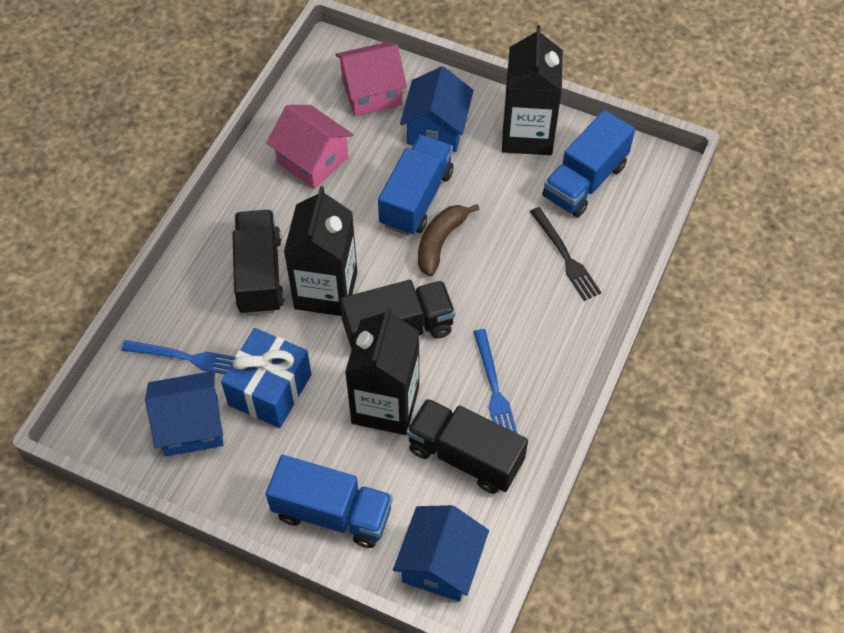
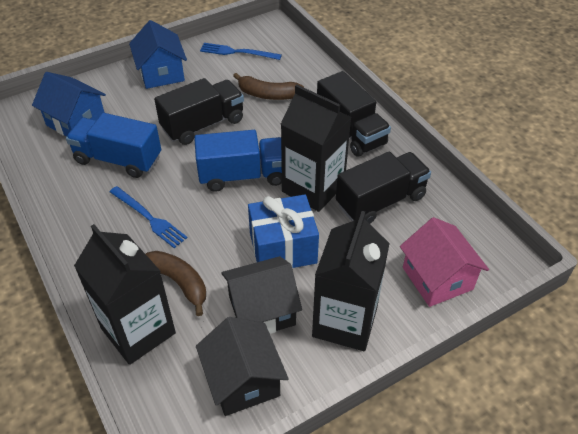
black fork: 1 -> 0
black house: 0 -> 2
blue house: 3 -> 2
blue truck: 3 -> 2
brown banana: 1 -> 2
pink house: 2 -> 1

